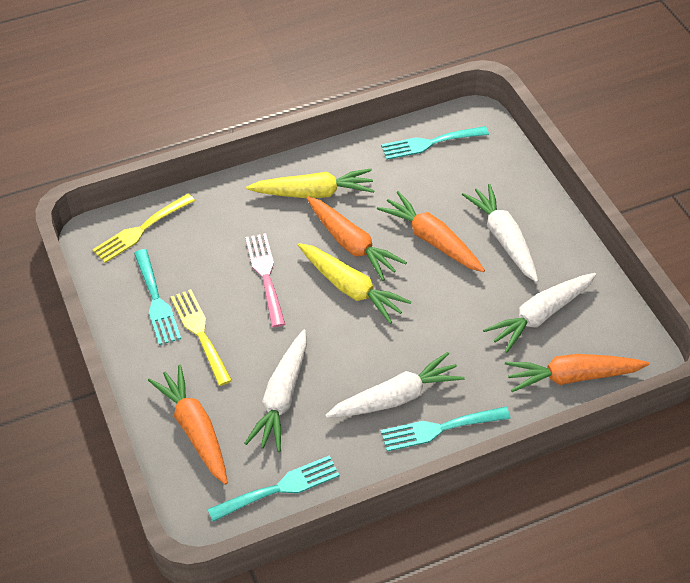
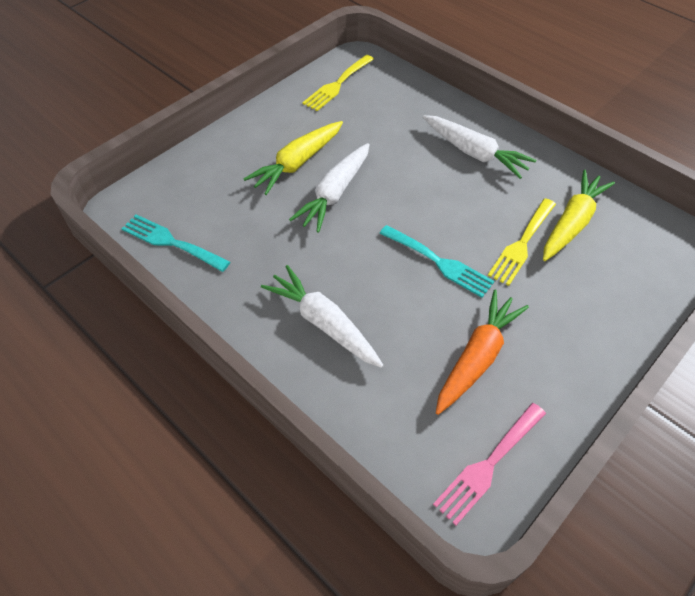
orange carrot: 4 -> 1
turquoise fork: 4 -> 2
white carrot: 4 -> 3

